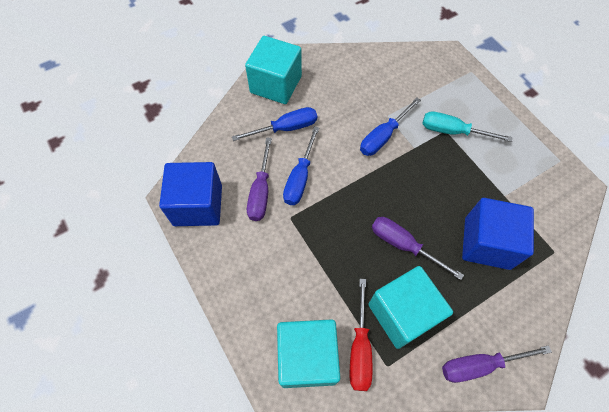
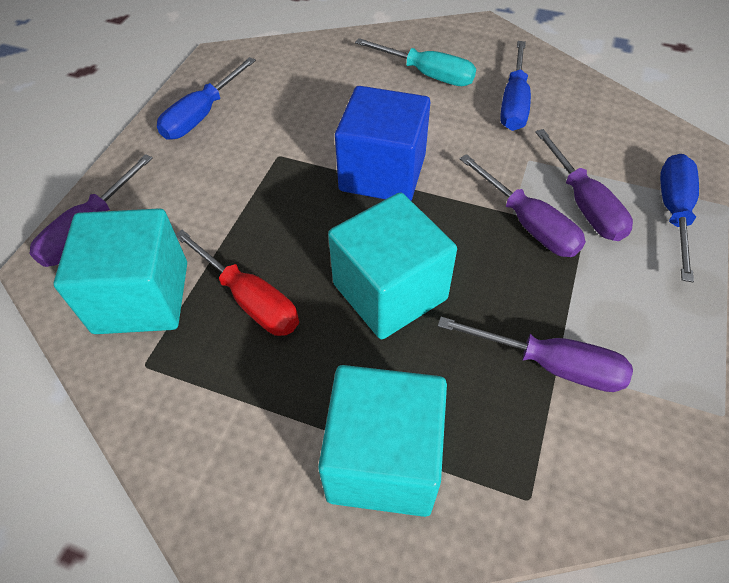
blue cube: 2 -> 1
purple screwdriver: 3 -> 4

